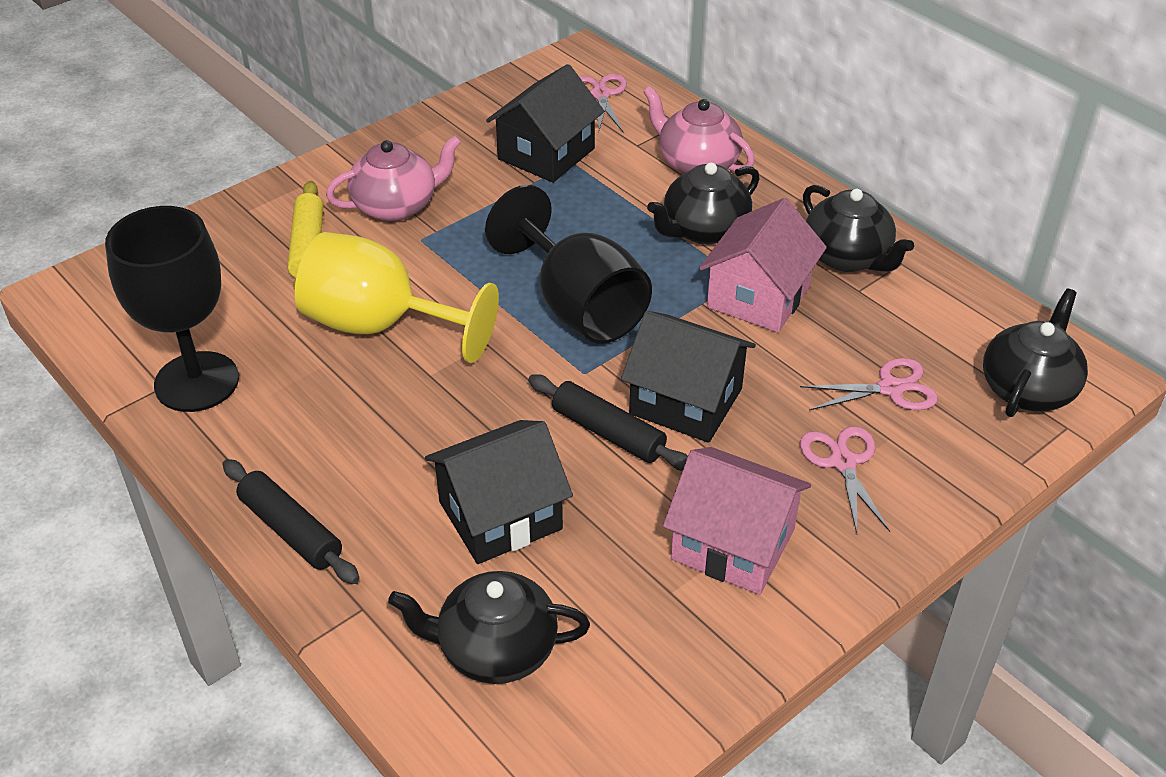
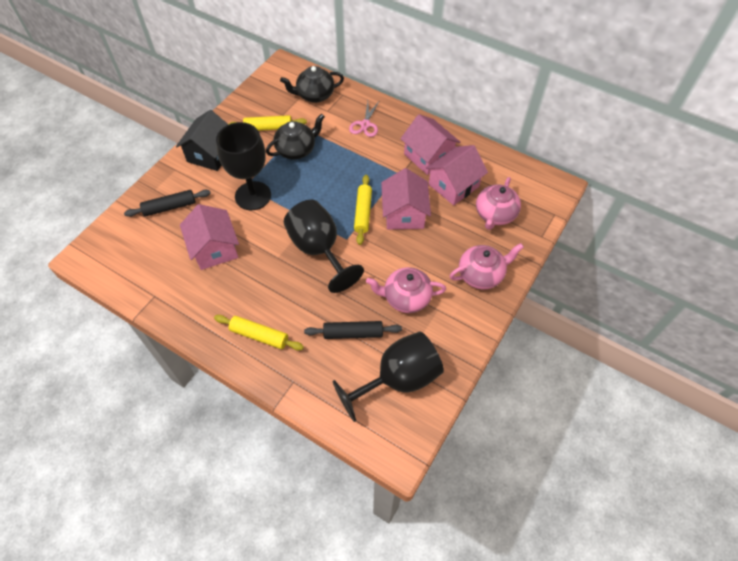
black goblet: 2 -> 3
black house: 3 -> 1
black teapot: 4 -> 2
pink house: 2 -> 4
pink scissors: 3 -> 1
pink teapot: 2 -> 3
yellow goblet: 1 -> 0
yellow rolling pin: 1 -> 3

